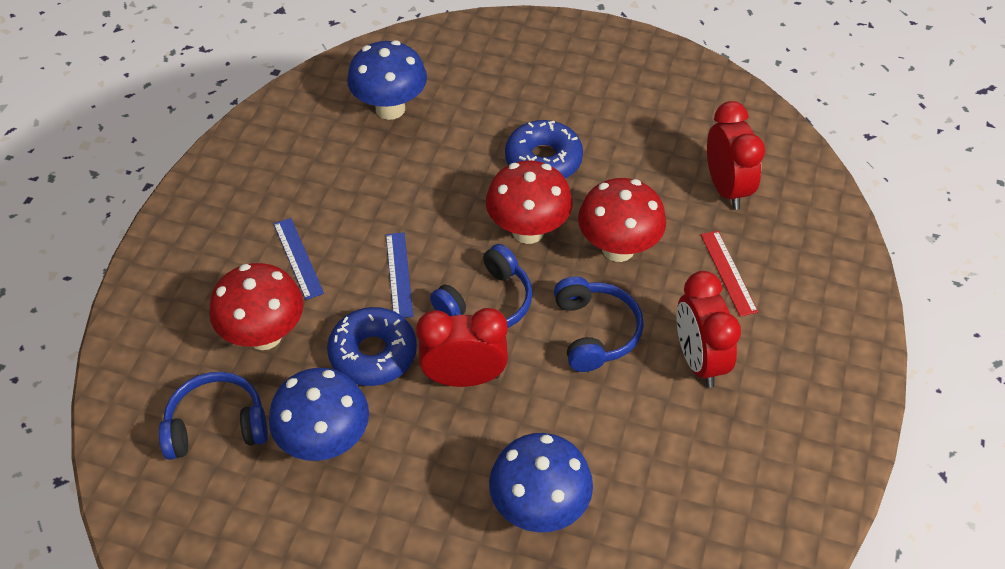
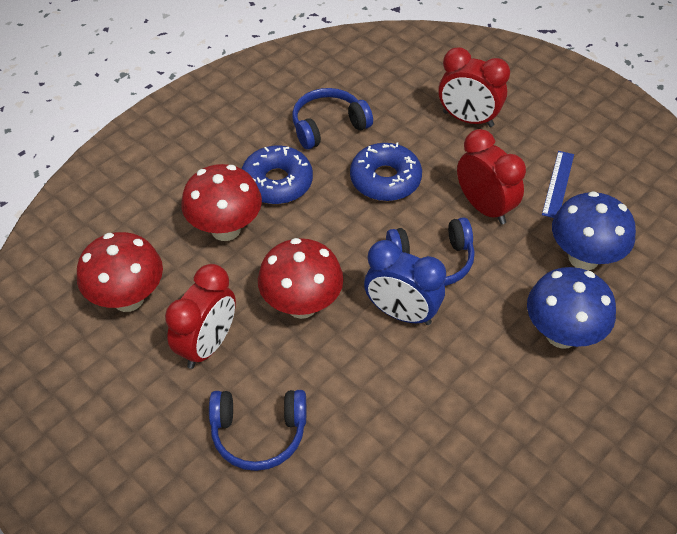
blue clock: 0 -> 1
blue mushroom: 3 -> 2
blue ruler: 2 -> 1
red ruler: 1 -> 0

